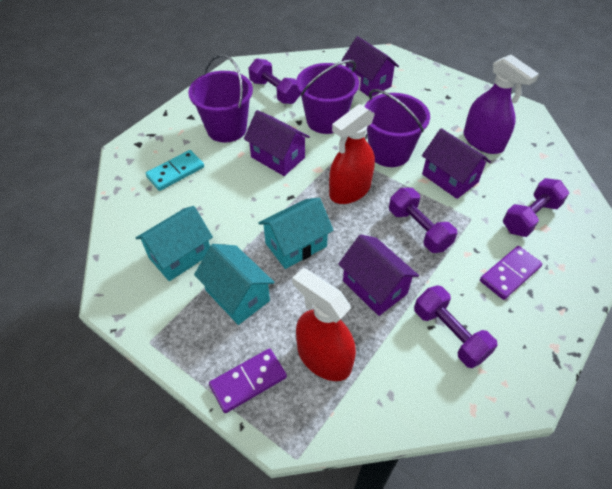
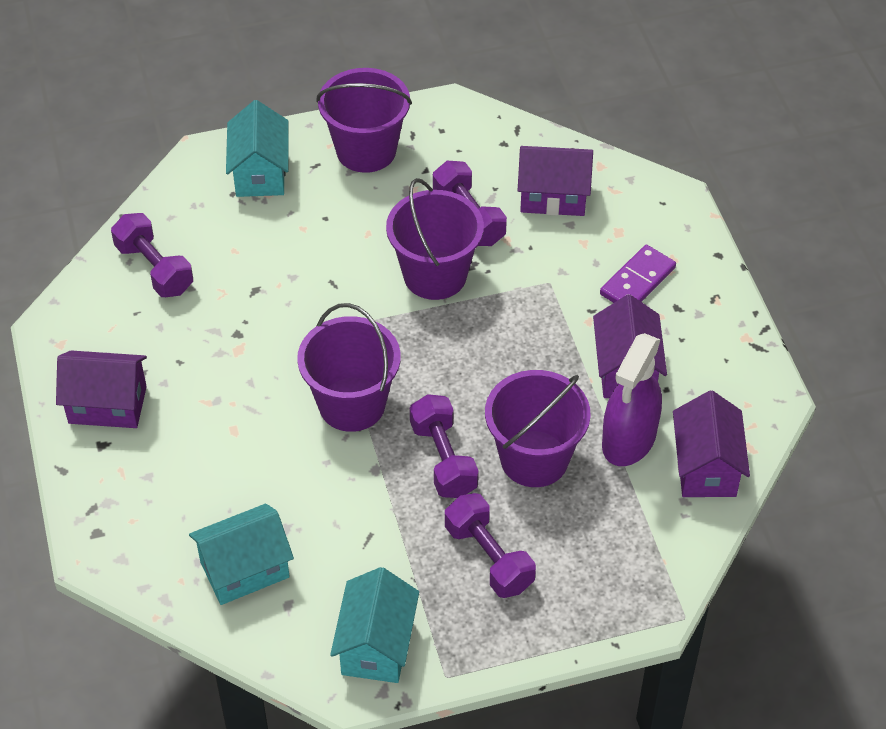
purple bucket: 3 -> 4
purple domino: 2 -> 1
red spray bottle: 2 -> 0
turquoise domino: 1 -> 0

